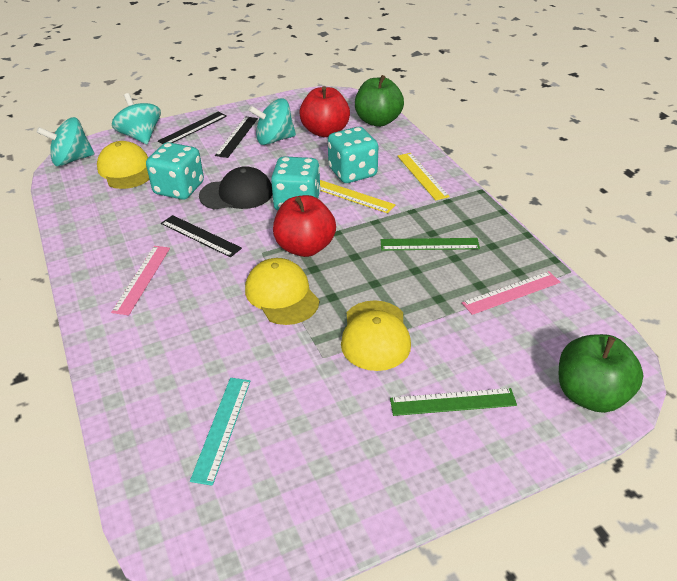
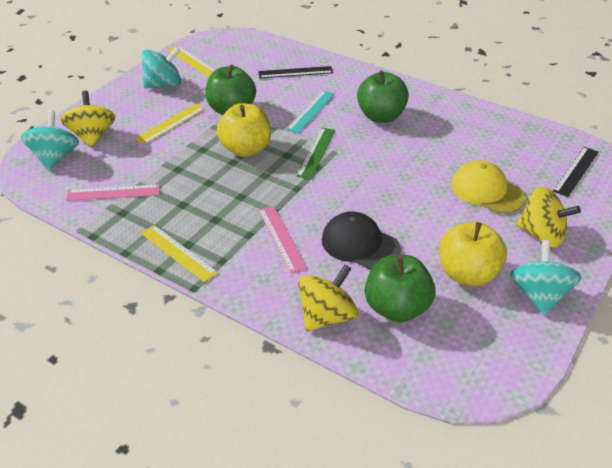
black ruler: 3 -> 2
green apple: 2 -> 3
green ruler: 2 -> 1
red apple: 2 -> 0
turquoise dice: 3 -> 0
yellow apple: 0 -> 2
yellow cap: 3 -> 1
yellow ruler: 2 -> 3
yellow spinning top: 0 -> 3

